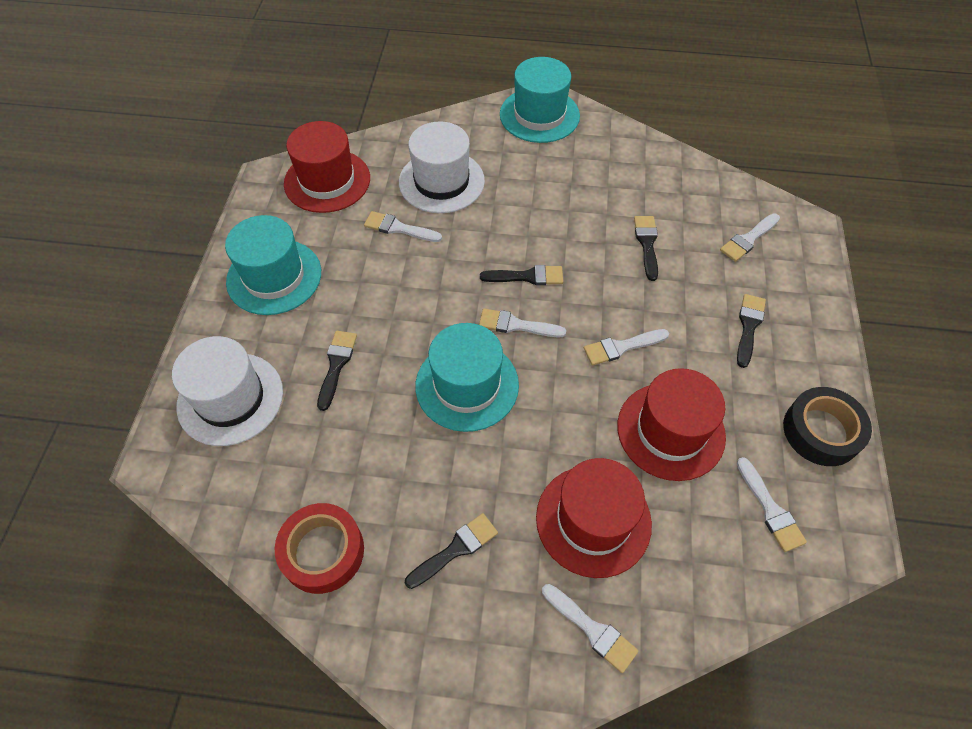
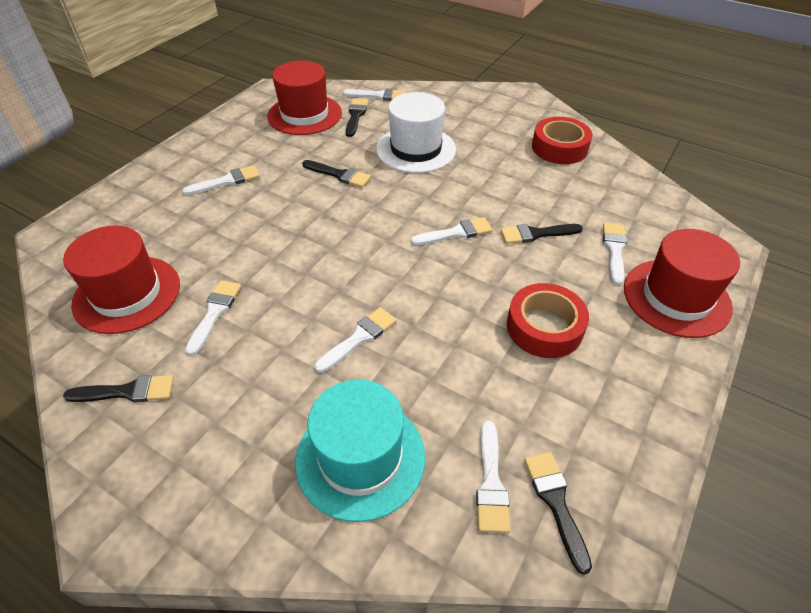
black tape: 1 -> 0
red tape: 1 -> 2
turquoise hat: 3 -> 1
white brush: 6 -> 7
white hat: 2 -> 1

